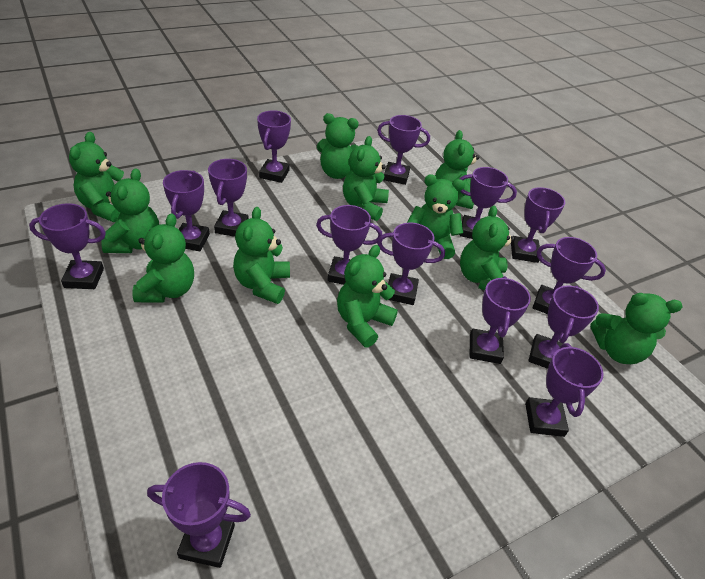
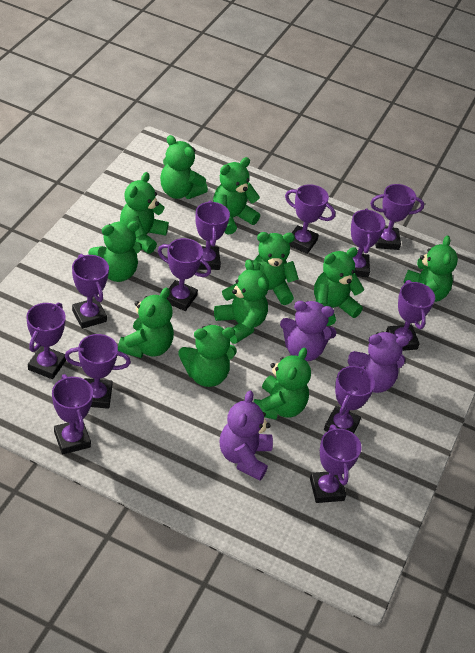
purple teddy bear: 0 -> 3
purple trophy: 14 -> 12

